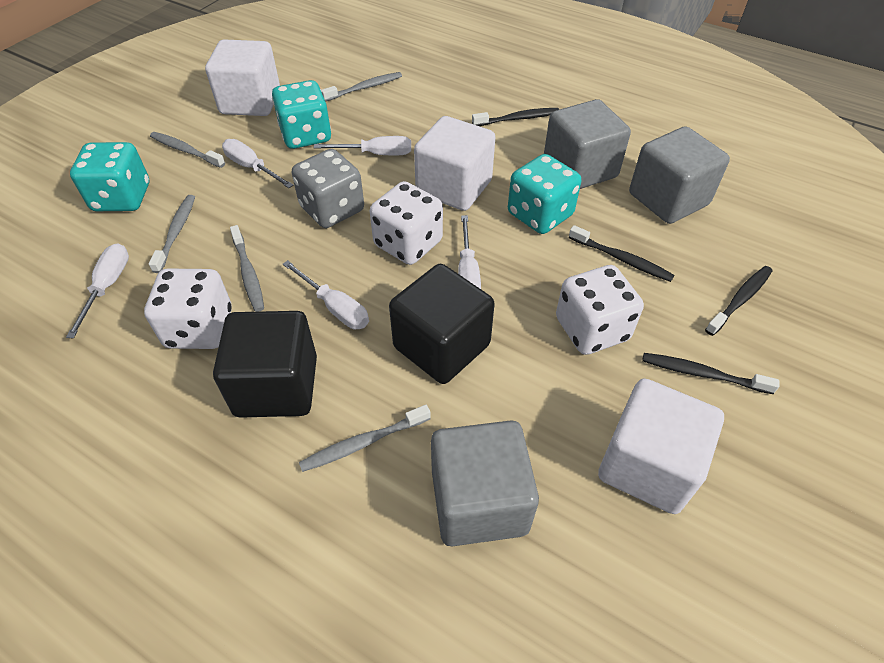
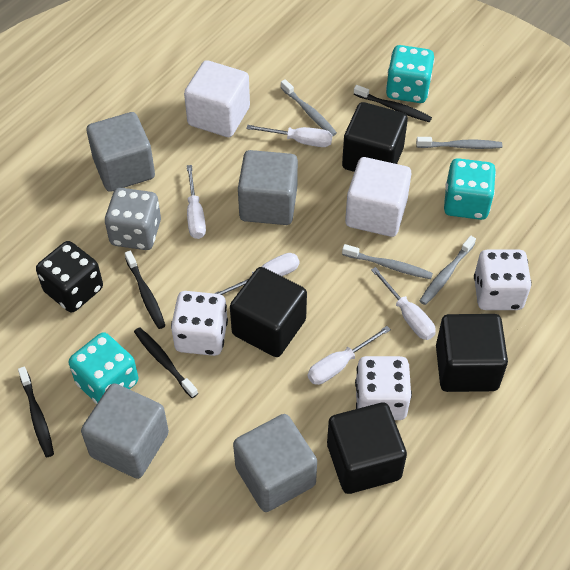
black cube: 2 -> 4
black dice: 0 -> 1
grey cube: 3 -> 4
grey toothbrush: 5 -> 4
white cube: 3 -> 2

